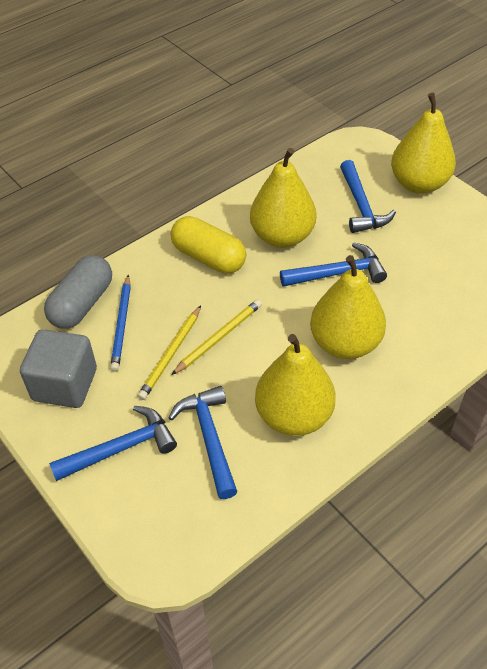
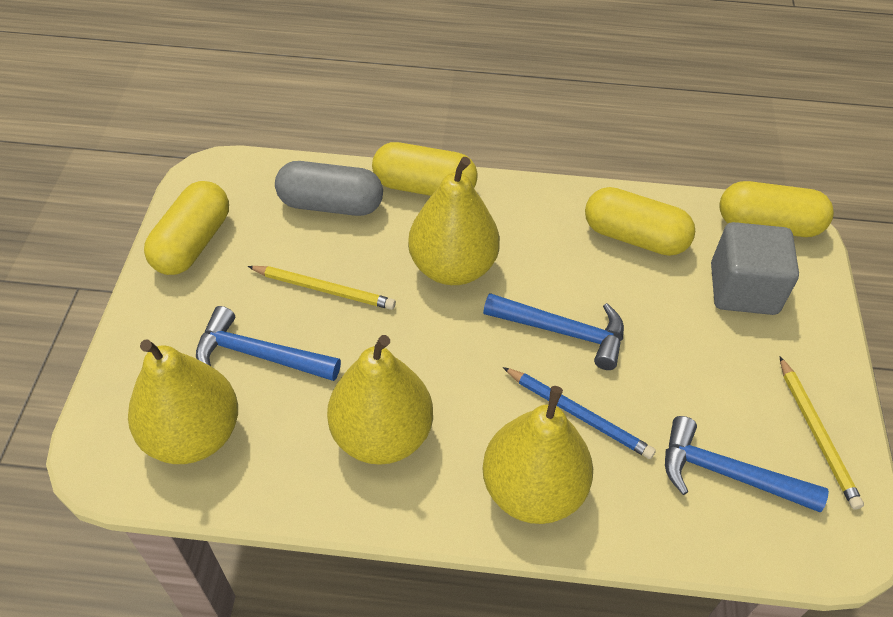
blue hammer: 4 -> 3
yellow capsule: 1 -> 4

